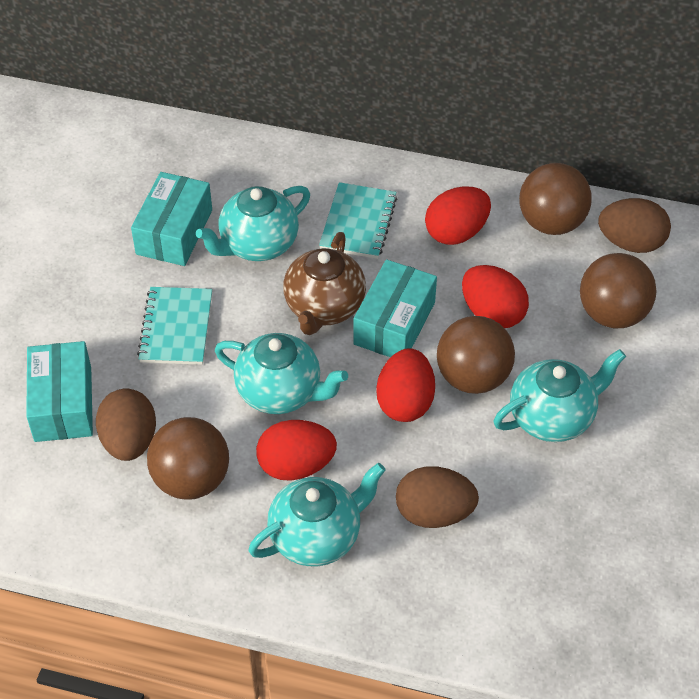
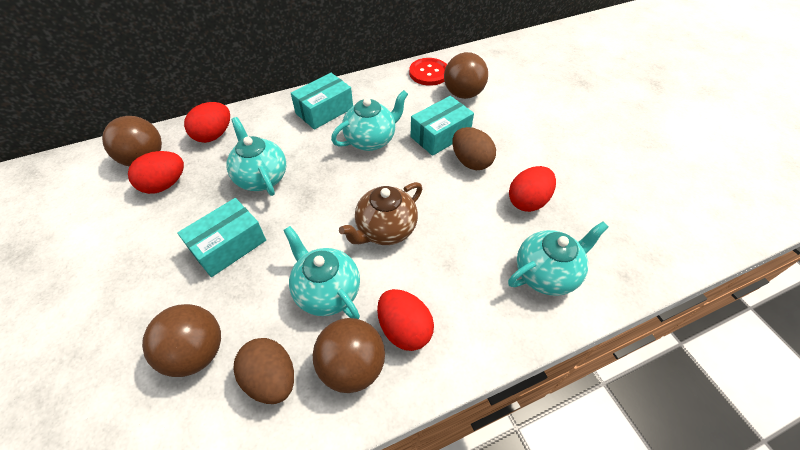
brown egg: 3 -> 2
red button: 0 -> 1
turquoise notebook: 2 -> 0

